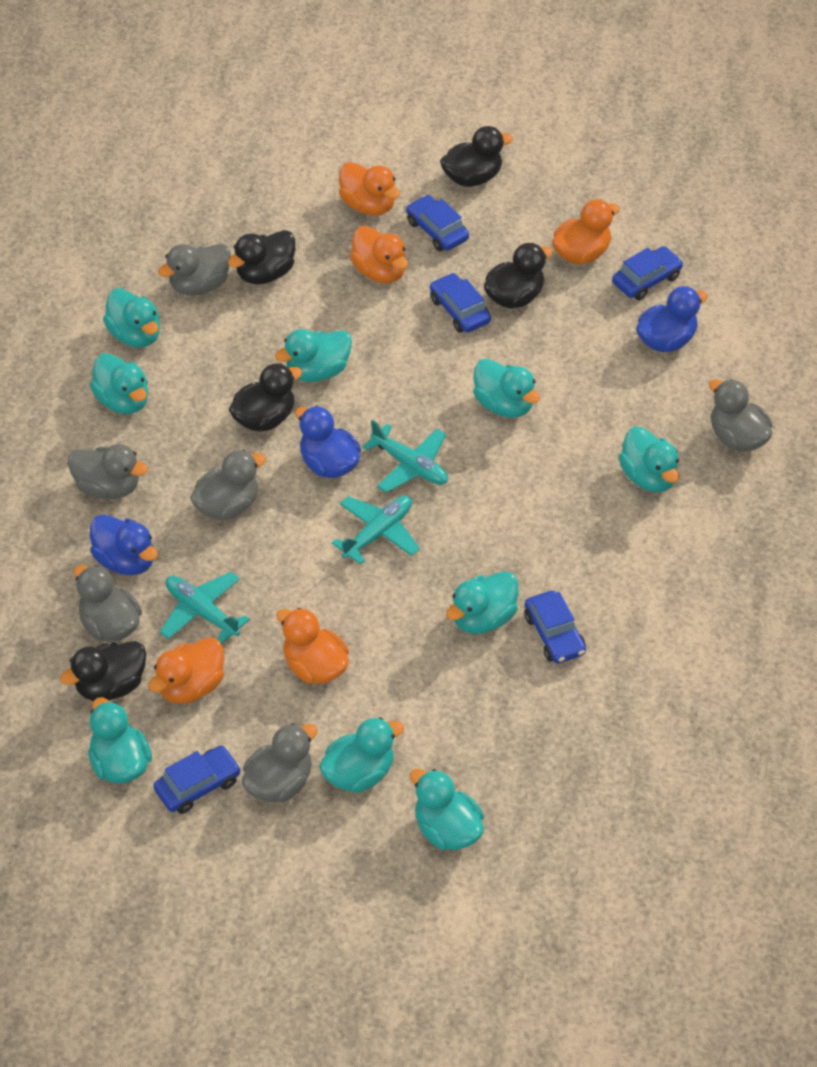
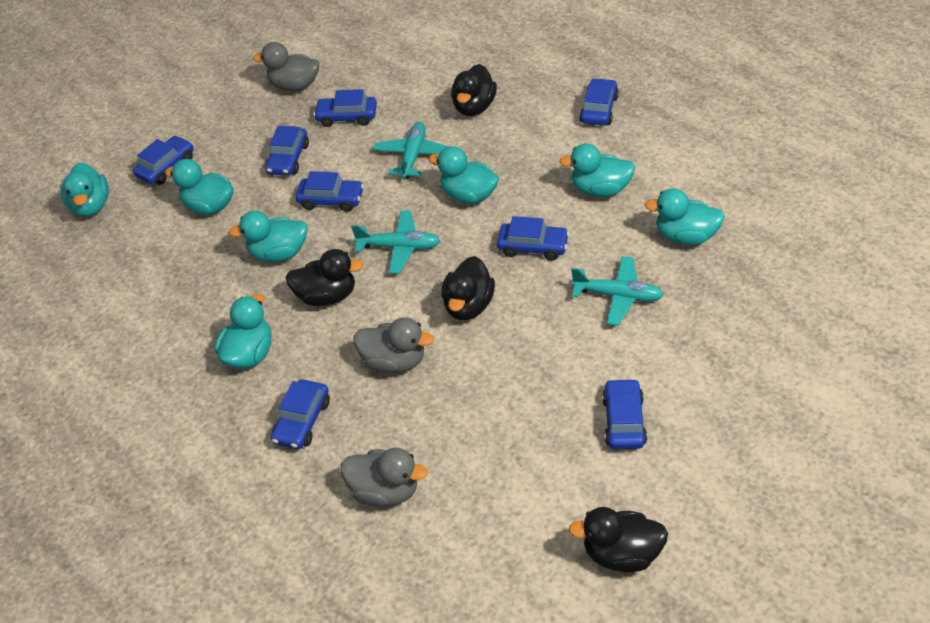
black duck: 5 -> 4
blue car: 5 -> 8
blue duck: 3 -> 0
grey duck: 6 -> 3
orange duck: 5 -> 0
turquoise duck: 9 -> 7

